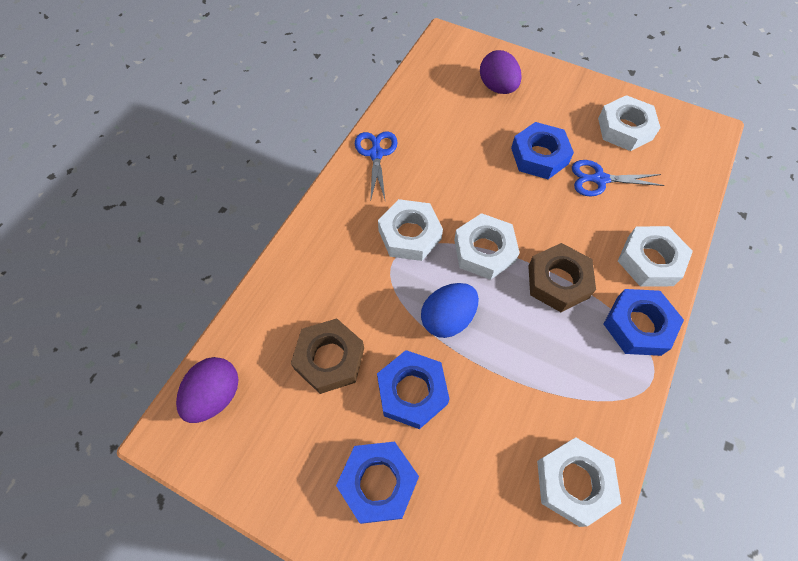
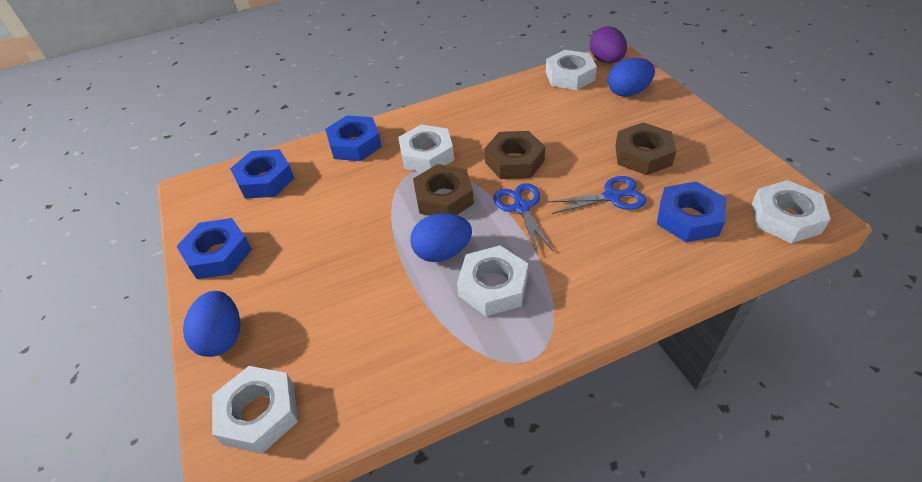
blue egg: 1 -> 3
brown nut: 2 -> 3
purple egg: 2 -> 1

